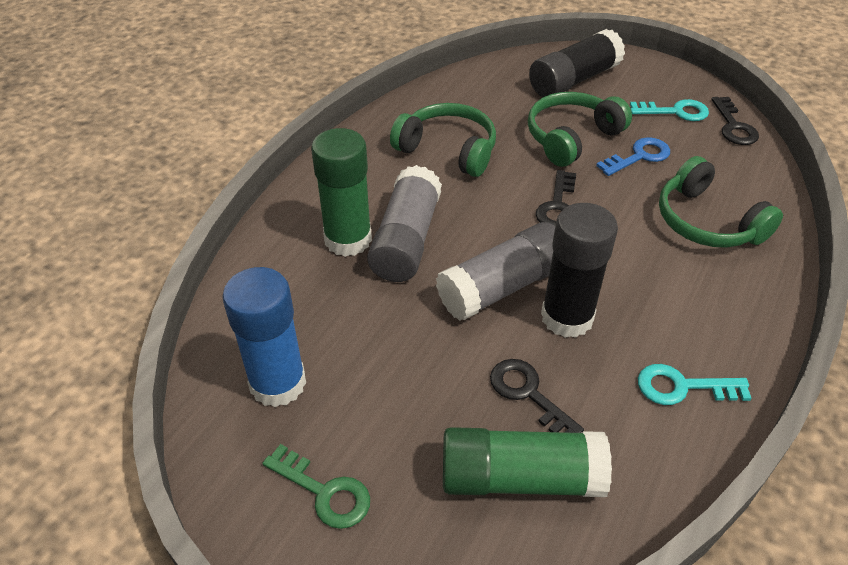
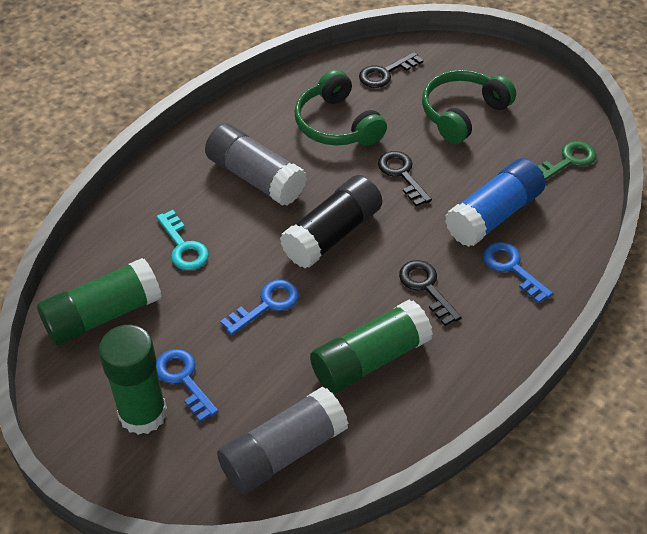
black glue stick: 2 -> 1
blue key: 1 -> 3
green glue stick: 2 -> 3
green headphones: 3 -> 2
turquoise key: 2 -> 1

